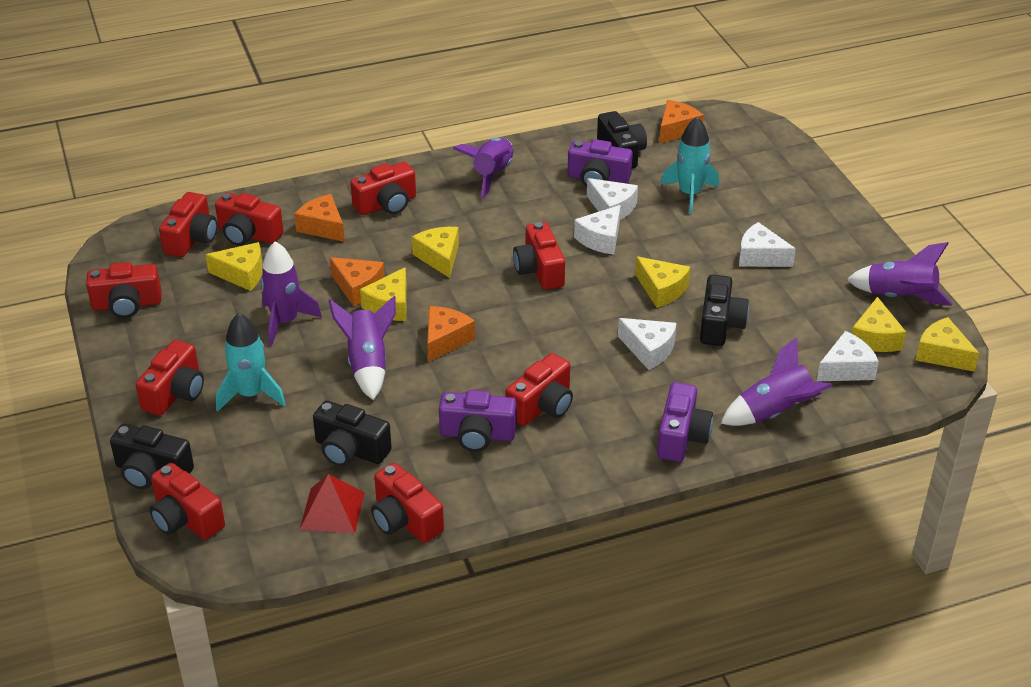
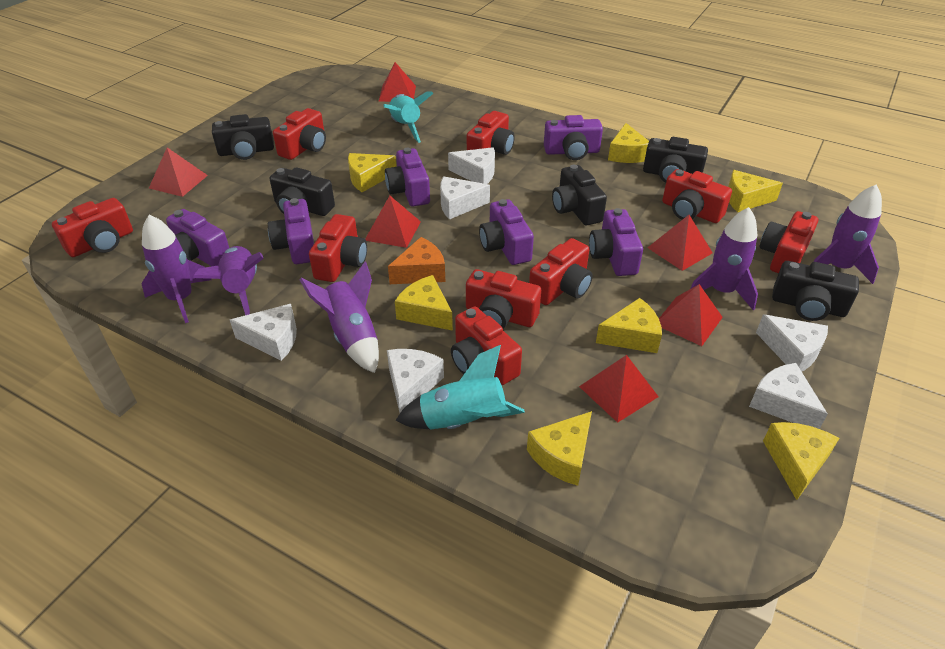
black camera: 4 -> 5
orange cheese: 4 -> 1
purple camera: 3 -> 6
red pyramid: 1 -> 6
white cheese: 5 -> 6
yellow cheese: 6 -> 7

